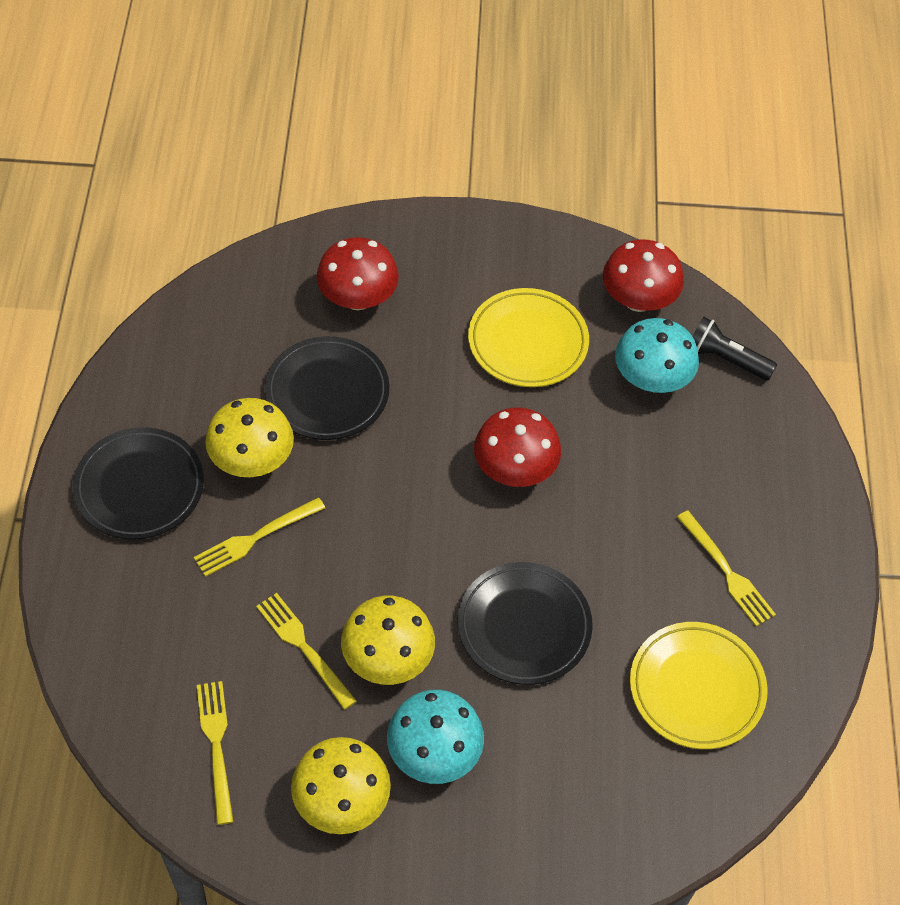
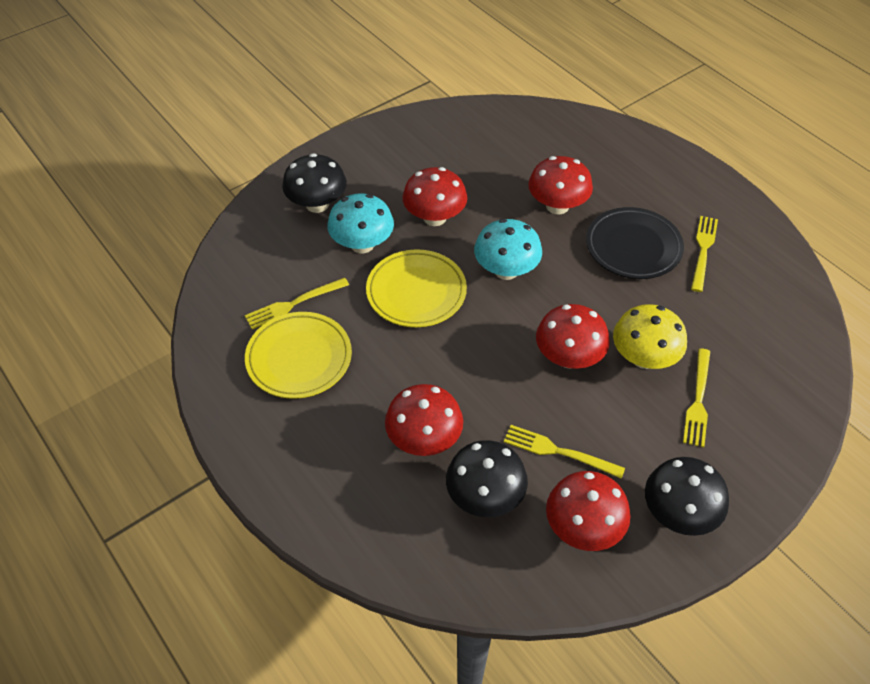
black flashlight: 1 -> 0
black mushroom: 0 -> 3
black plate: 3 -> 1
red mushroom: 3 -> 5
yellow mushroom: 3 -> 1

